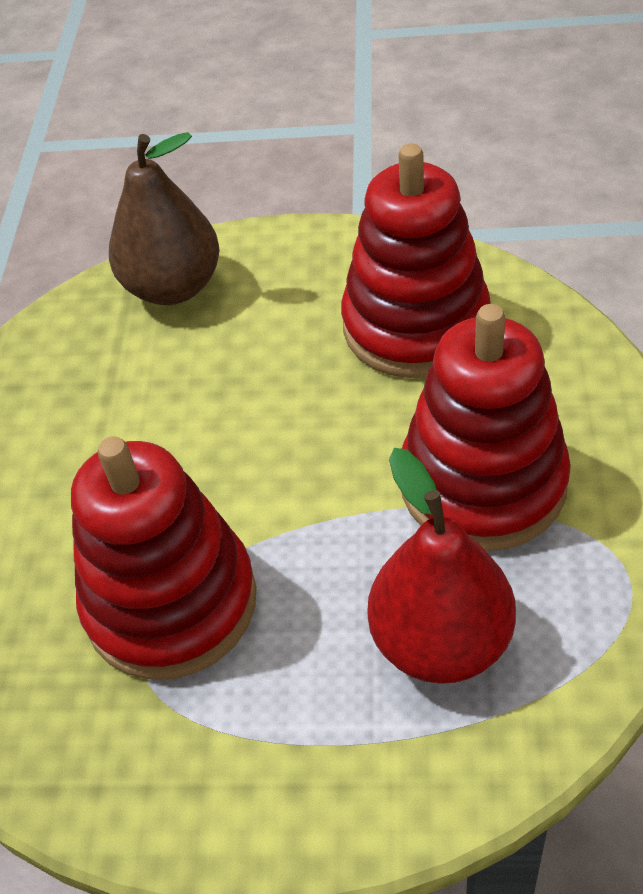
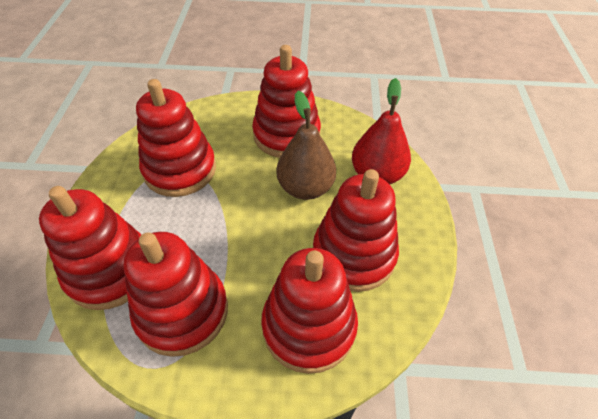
red stacking toy: 3 -> 6

